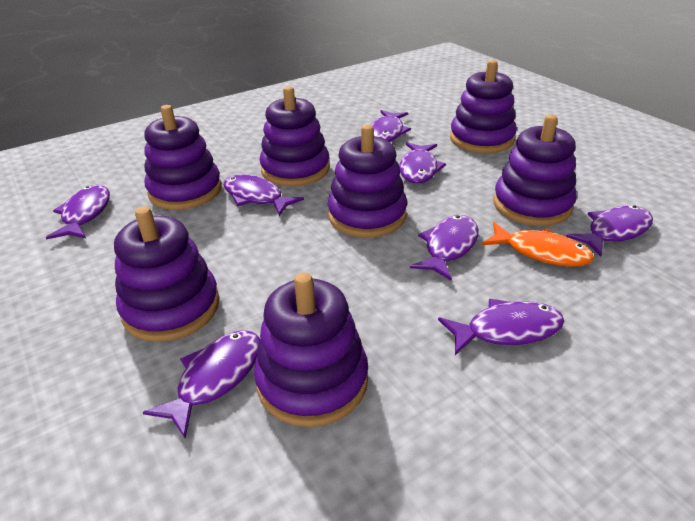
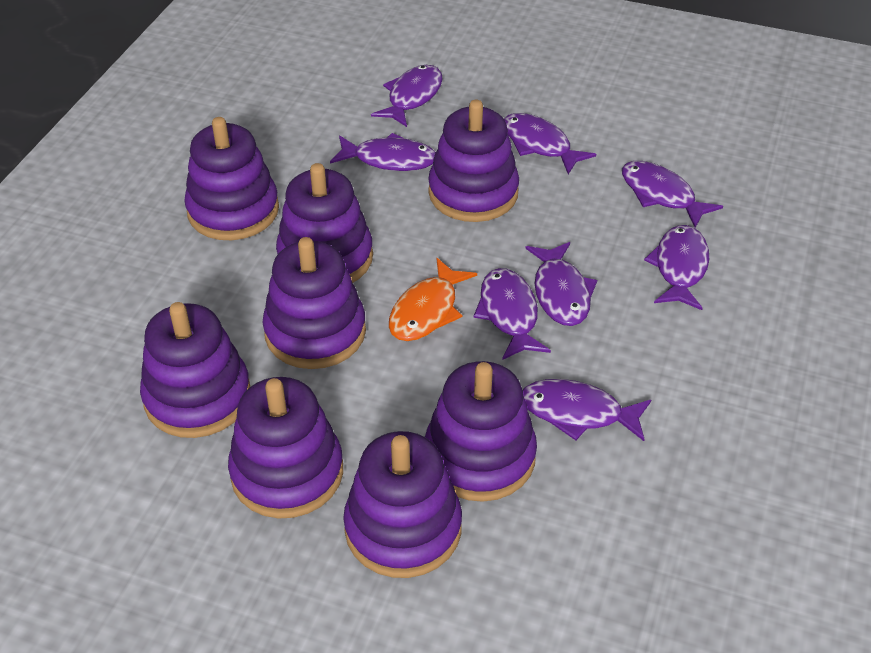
purple stacking toy: 7 -> 8

